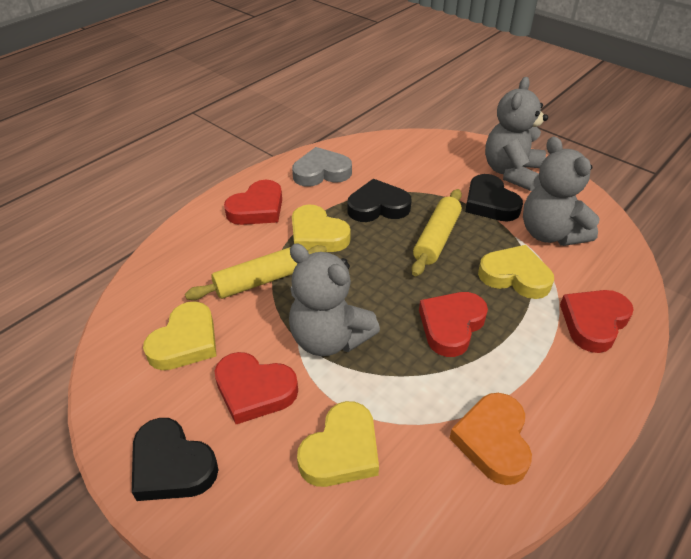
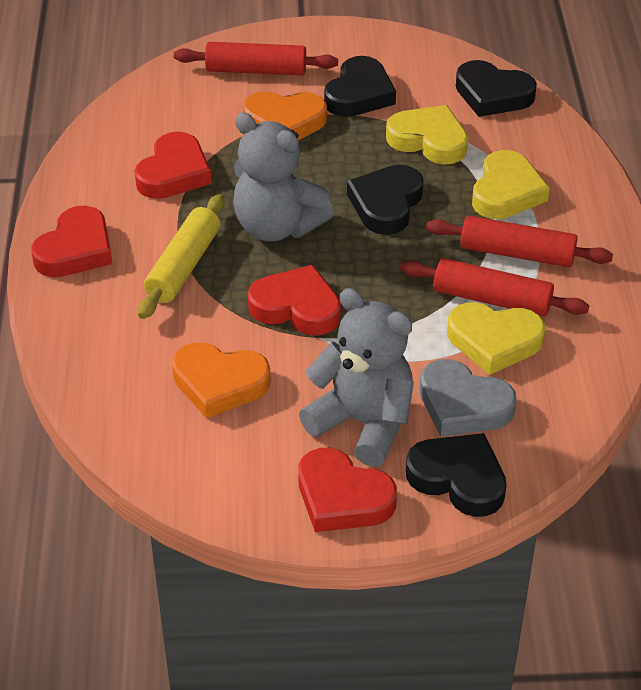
black heart: 3 -> 4
grey teddy bear: 3 -> 2
orange heart: 1 -> 2
red rolling pin: 0 -> 3
yellow heart: 4 -> 3
yellow rolling pin: 2 -> 1

